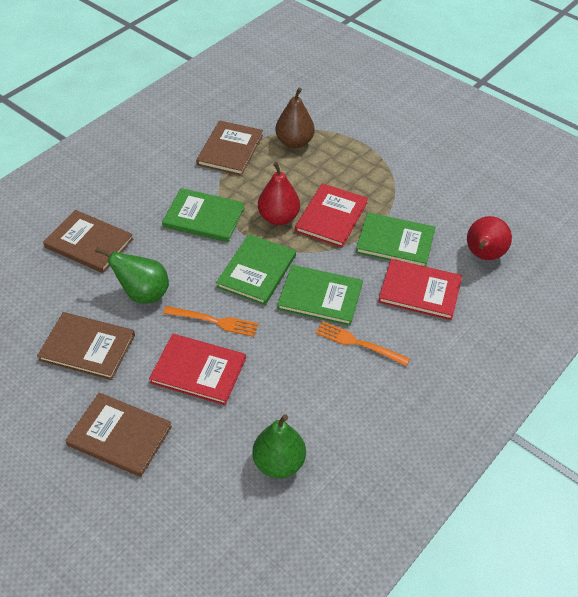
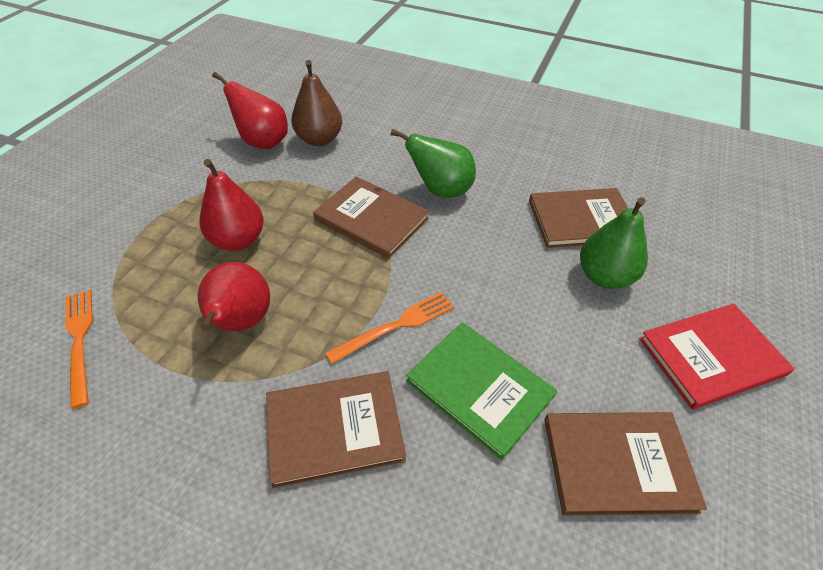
green book: 4 -> 1
red book: 3 -> 1
red pear: 2 -> 3

